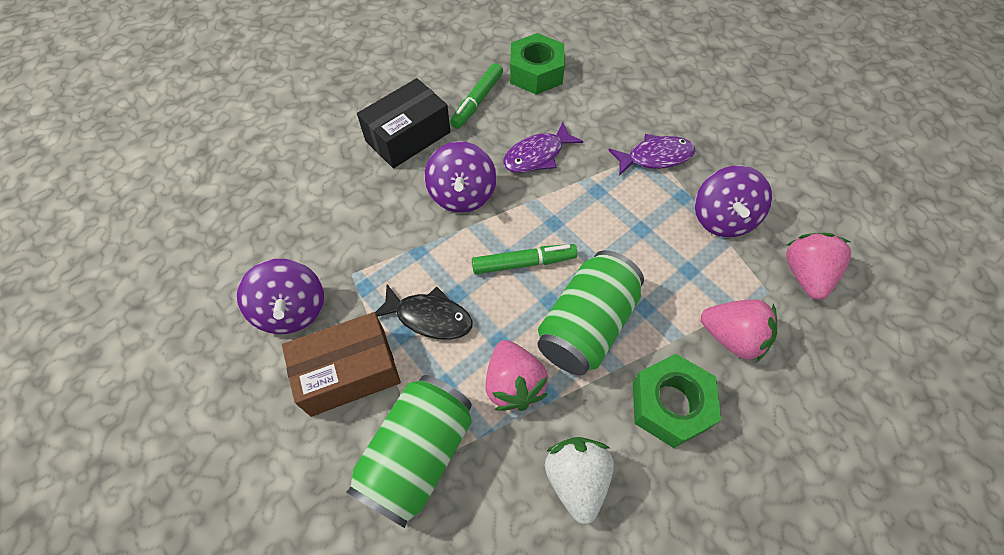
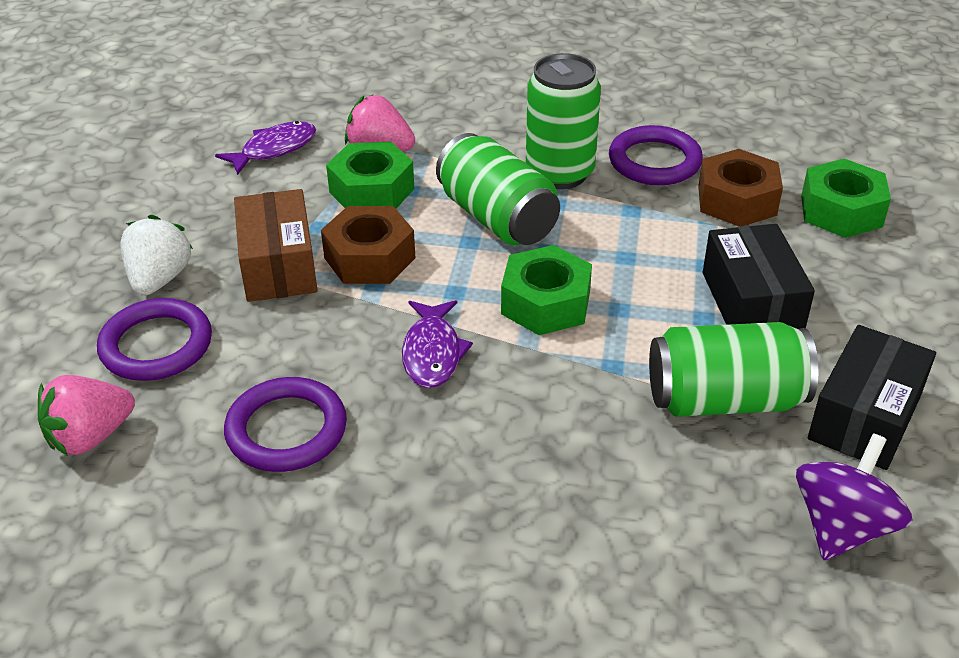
black box: 1 -> 2
black fish: 1 -> 0
brown nut: 0 -> 2
green can: 2 -> 3
green marker: 2 -> 0
green nut: 2 -> 3
pink strawberry: 3 -> 2
purple ring: 0 -> 3
purple spinning top: 3 -> 1

